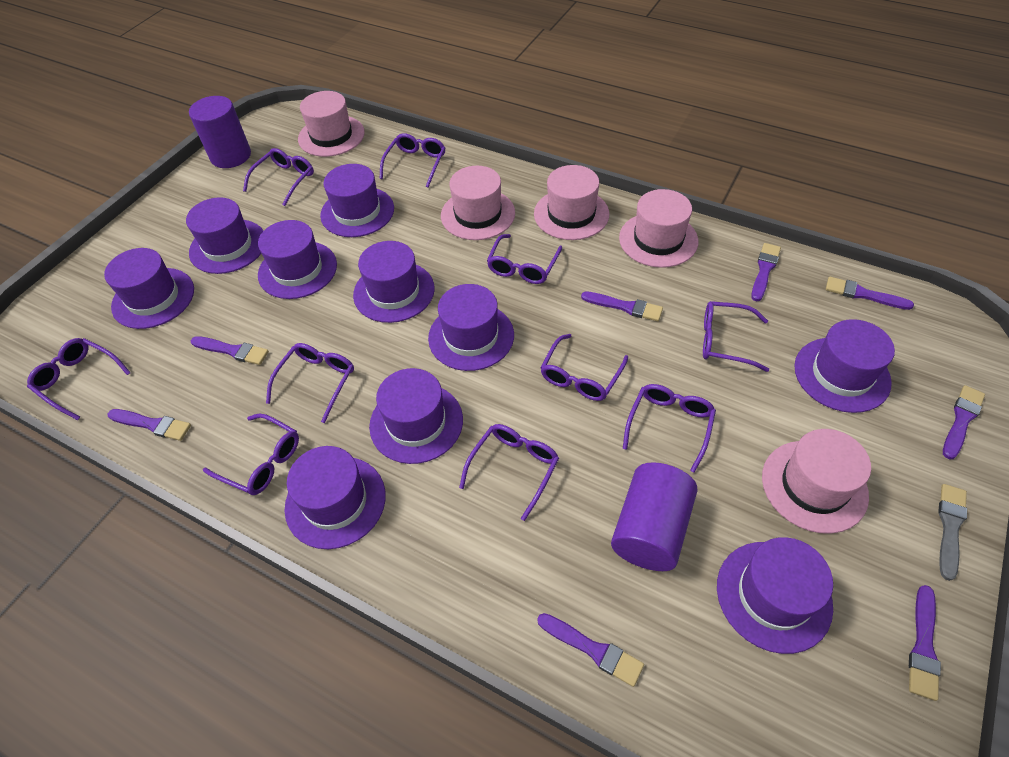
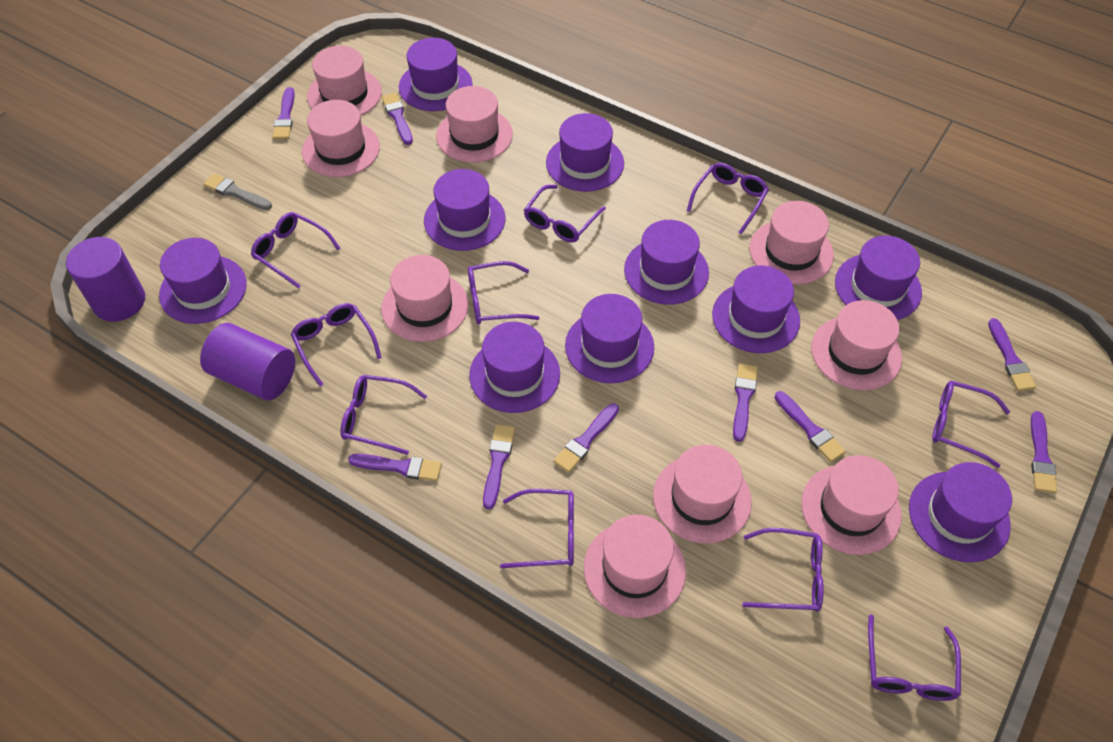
pink hat: 5 -> 9
purple brush: 8 -> 9

